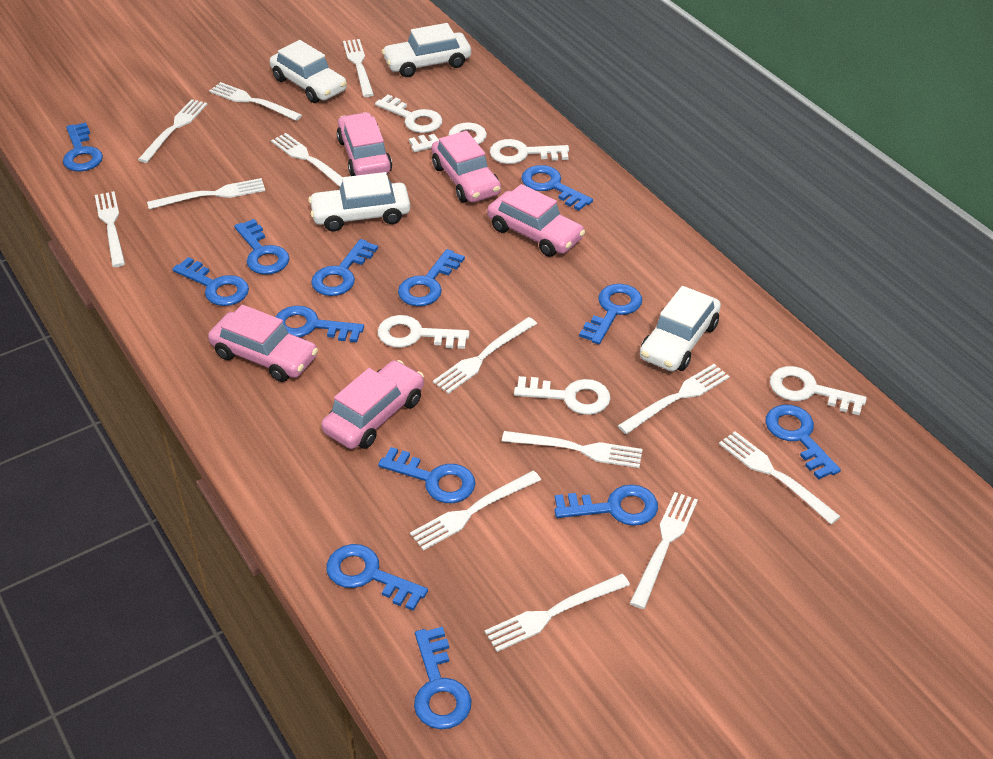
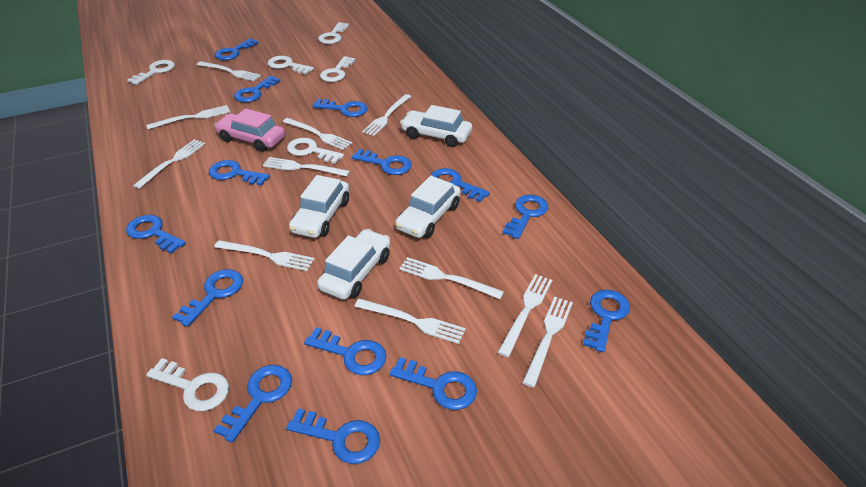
blue key: 13 -> 14
pink car: 5 -> 1
white fork: 13 -> 11

